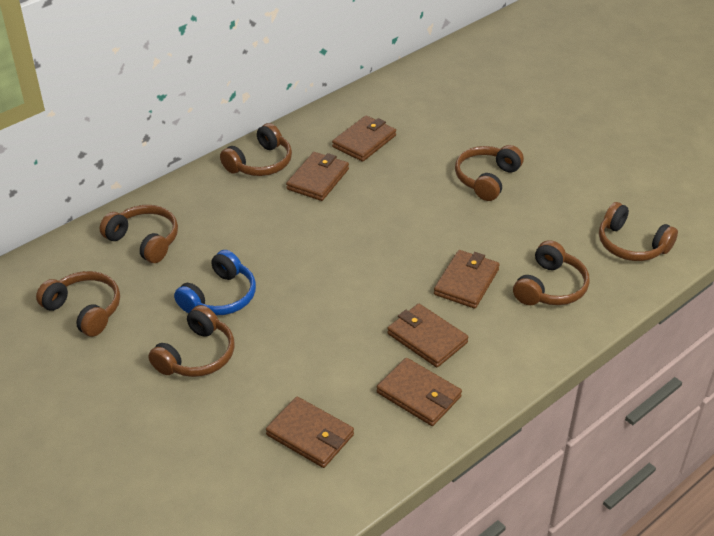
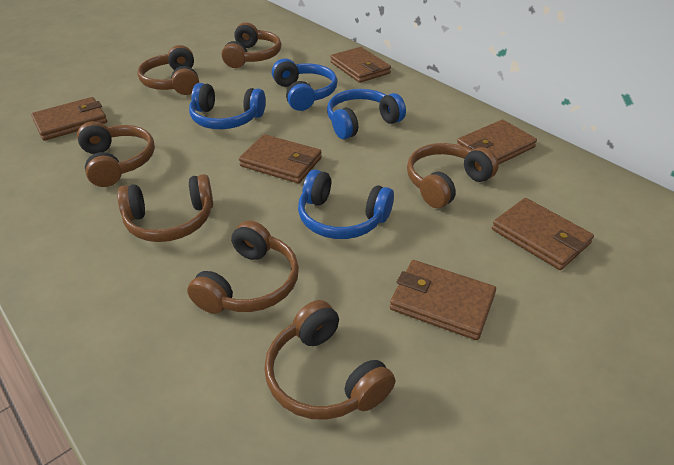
blue headphones: 1 -> 4

